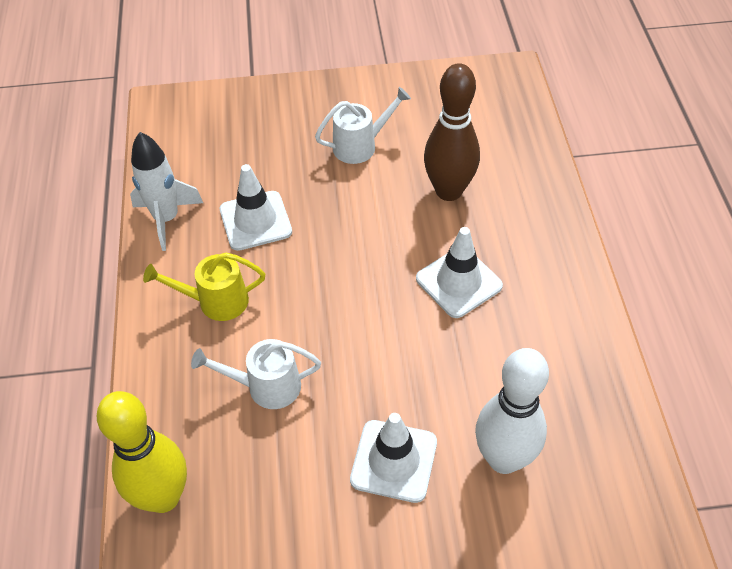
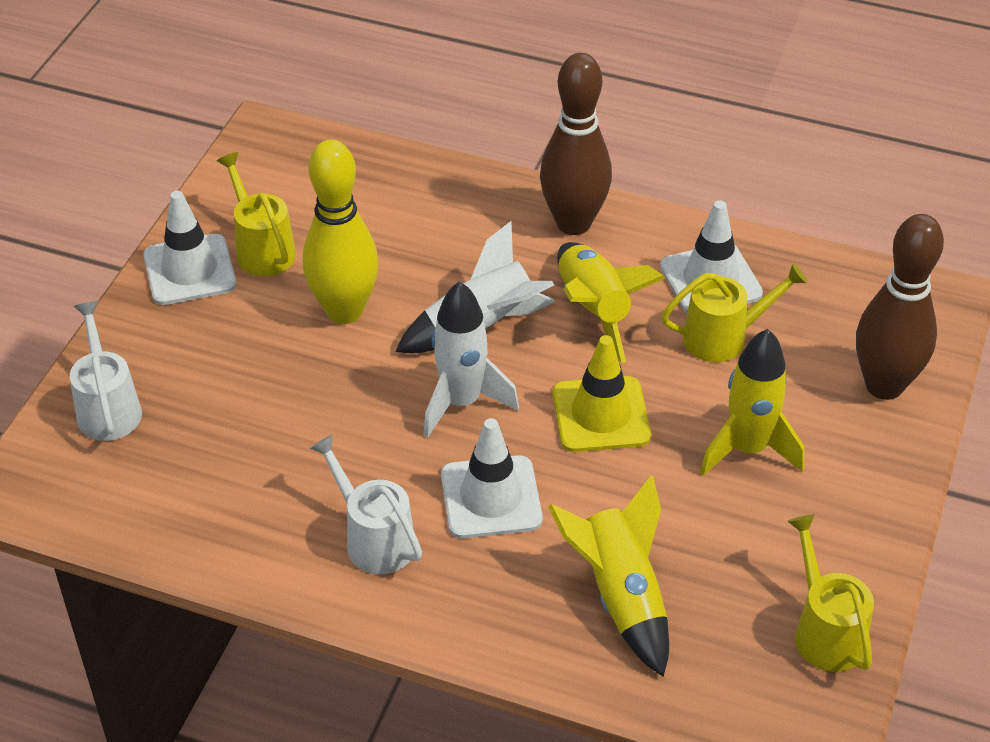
brown bowling pin: 1 -> 2
white bowling pin: 1 -> 0
white rocket: 1 -> 2
yellow rocket: 0 -> 3
yellow traffic cone: 0 -> 1
yellow watering can: 1 -> 3

